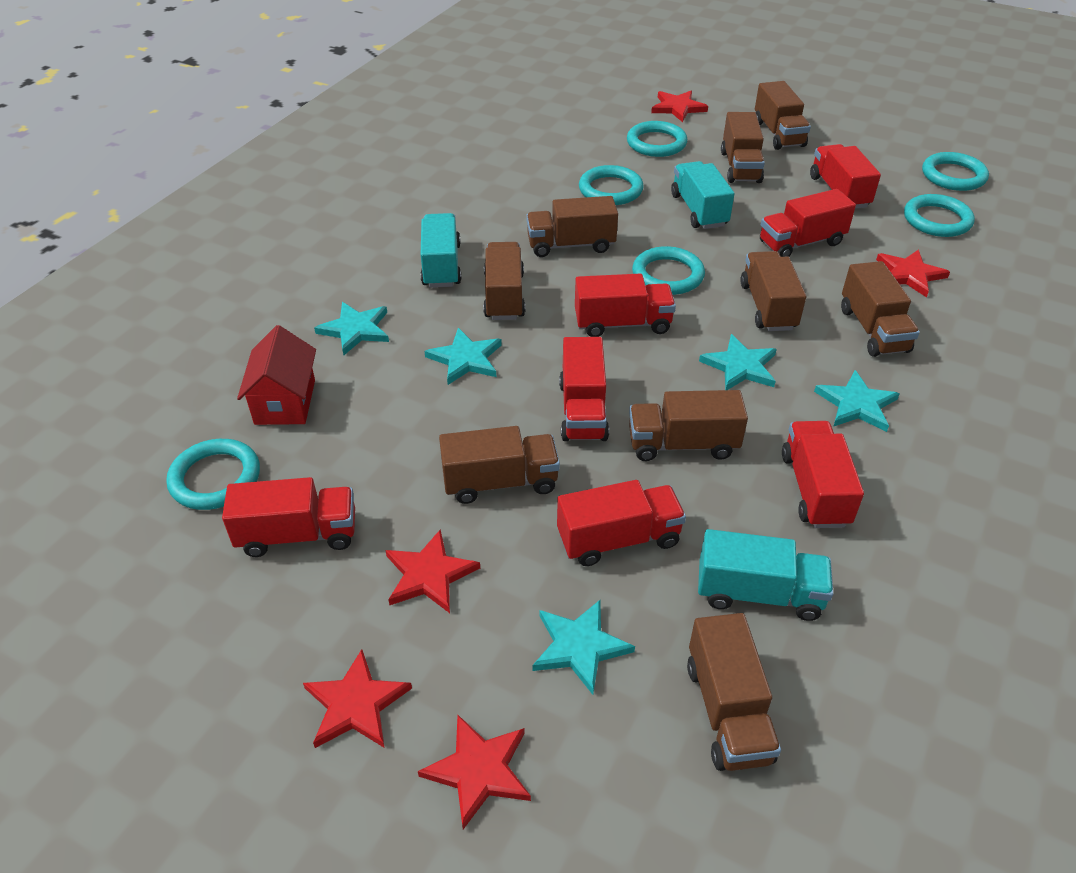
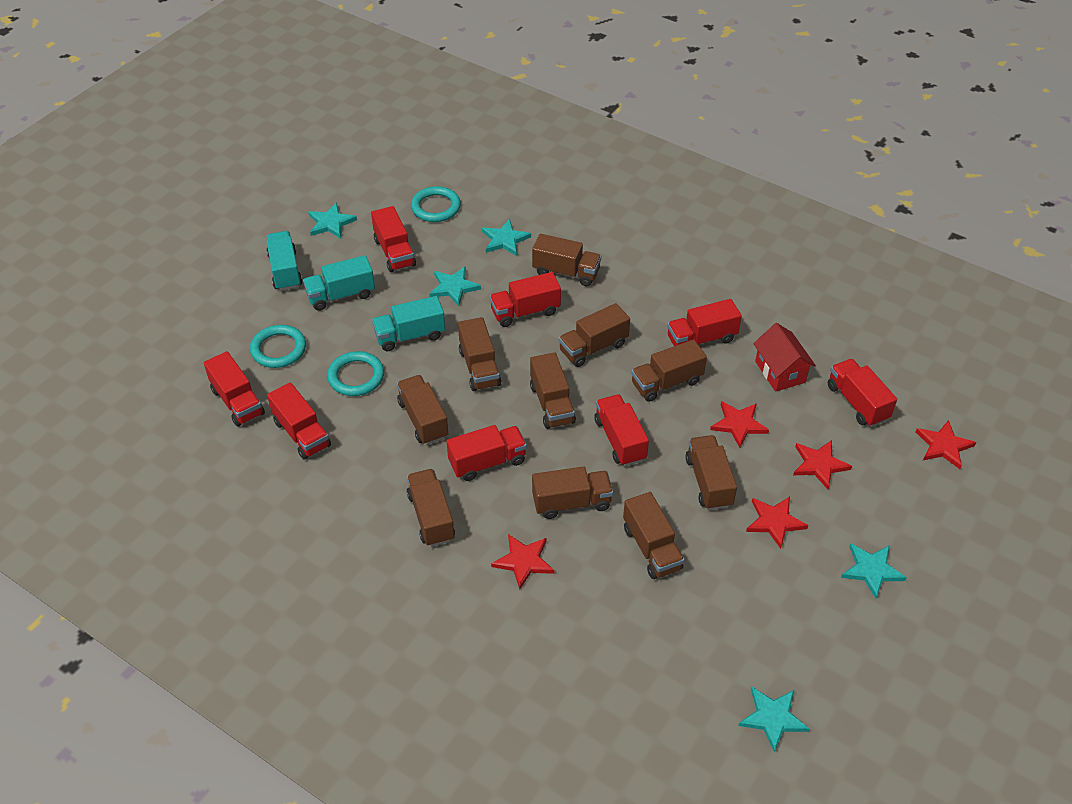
brown truck: 9 -> 10
red truck: 7 -> 8
turquoise ring: 6 -> 3

